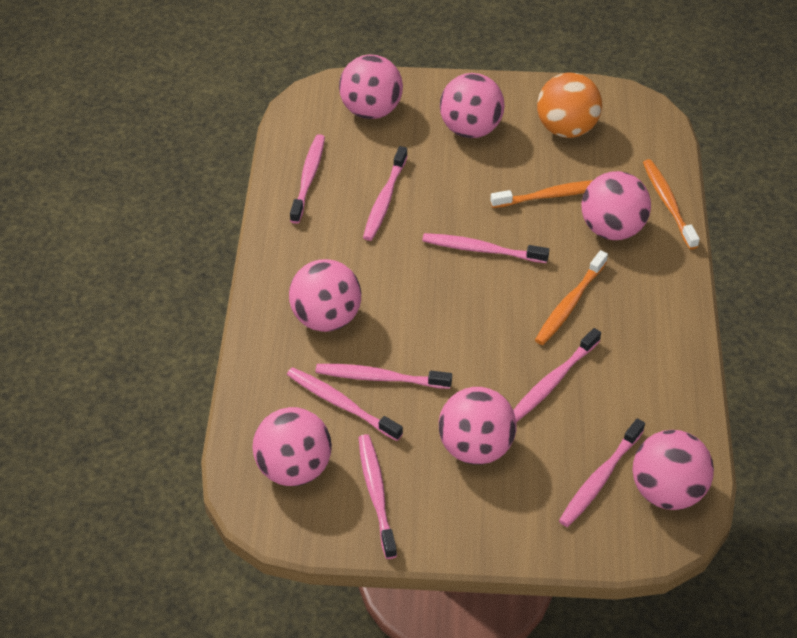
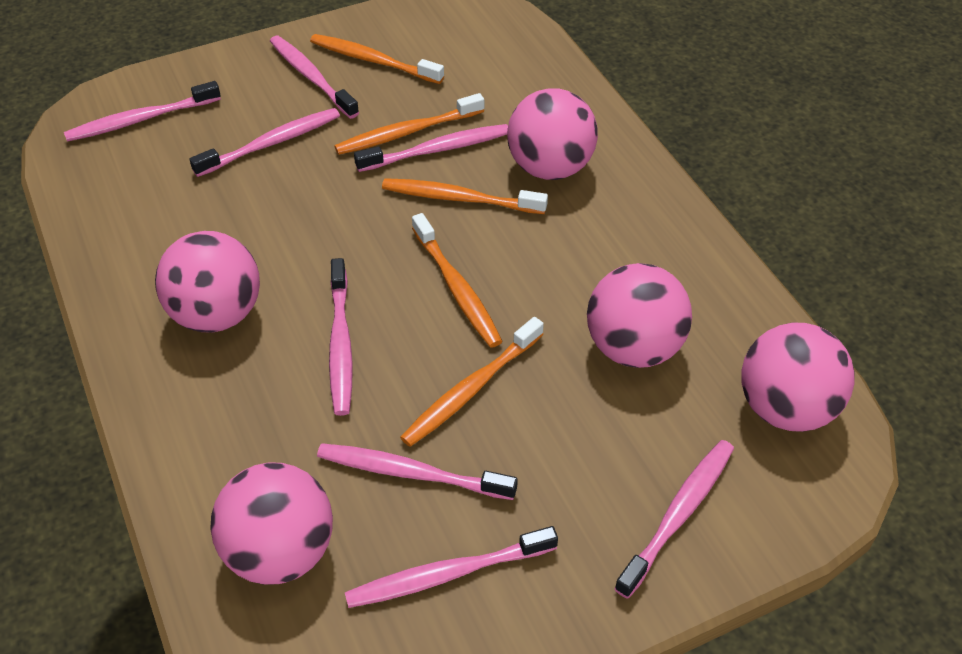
orange ball: 1 -> 0
orange toothbrush: 3 -> 5
pink ball: 7 -> 5

